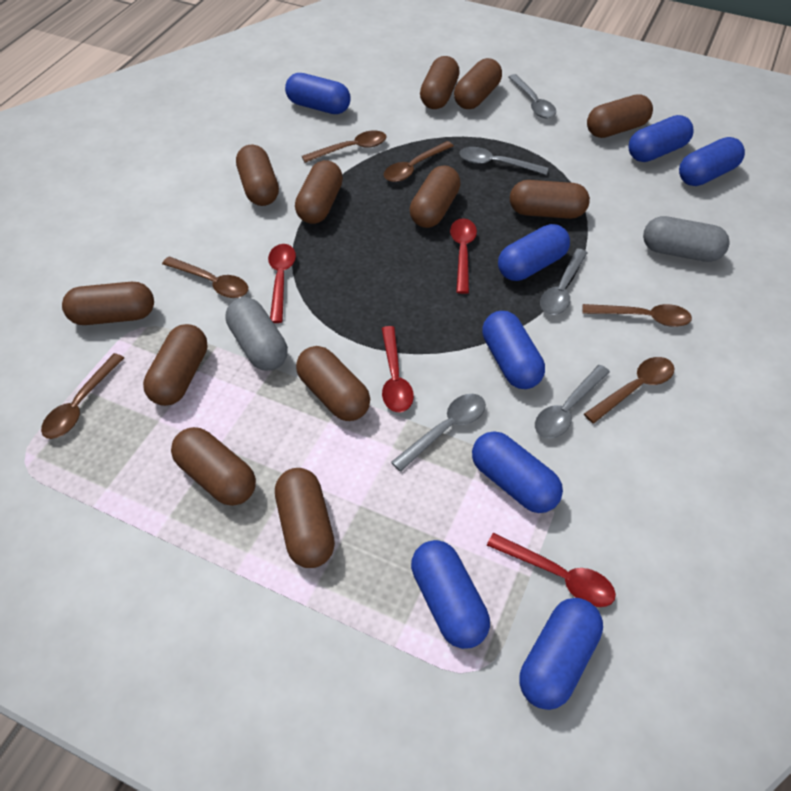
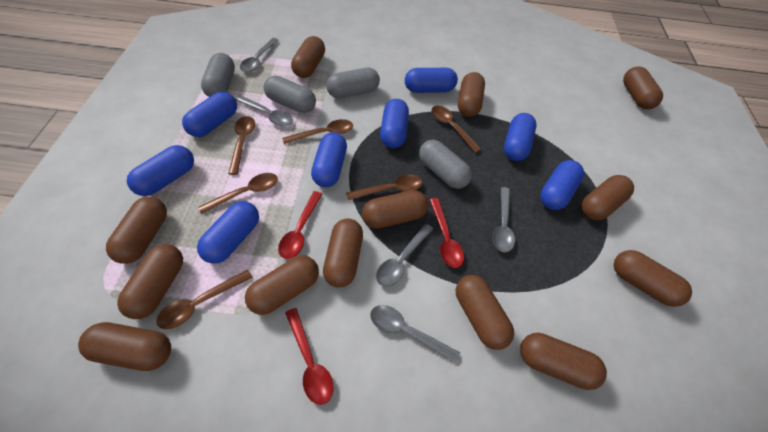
brown capsule: 12 -> 13
grey capsule: 2 -> 4
red spoon: 4 -> 3

